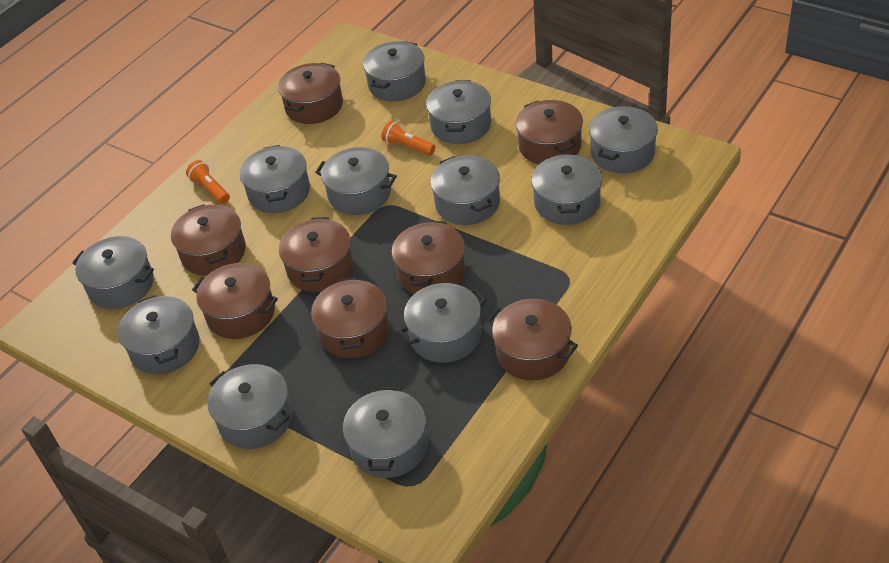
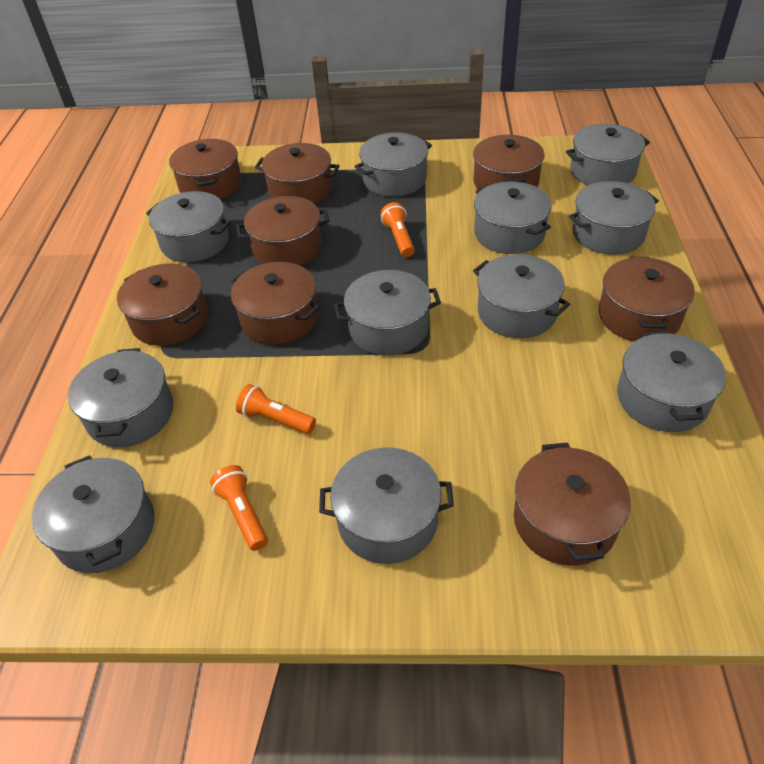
grey pot: 12 -> 11
orange flashlight: 2 -> 3

